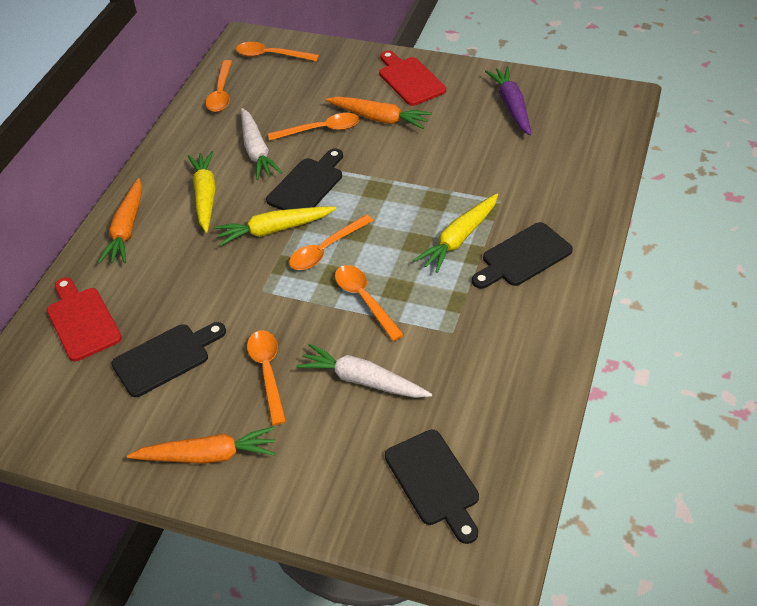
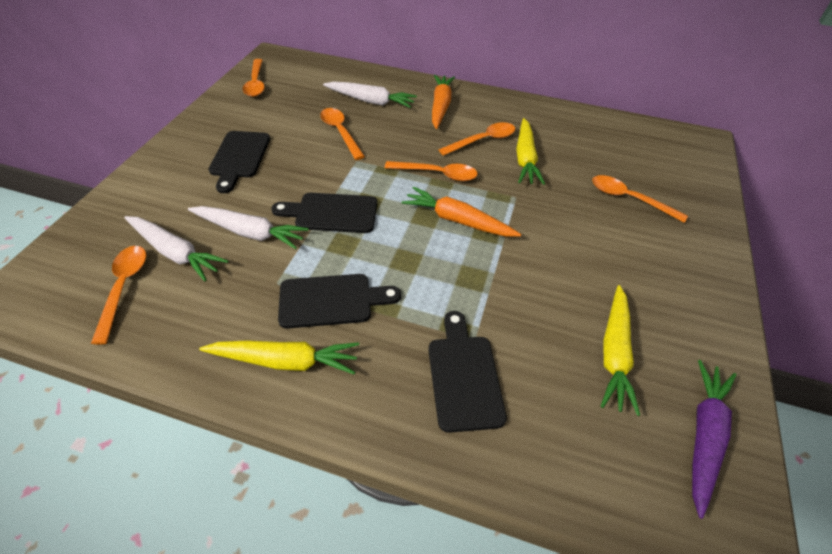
orange carrot: 3 -> 2
red cutting board: 2 -> 0
white carrot: 2 -> 3

